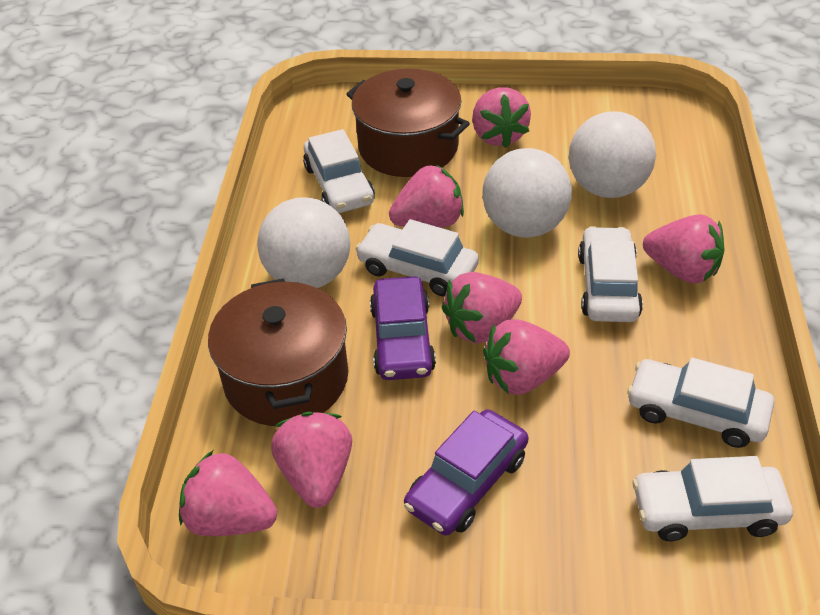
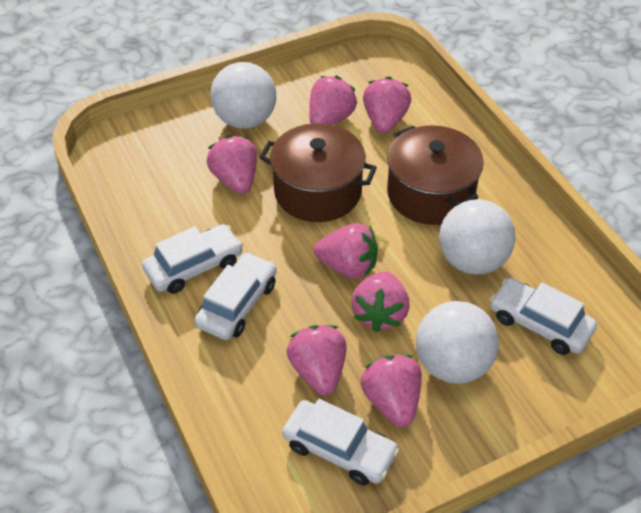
purple car: 2 -> 0
white car: 5 -> 4

